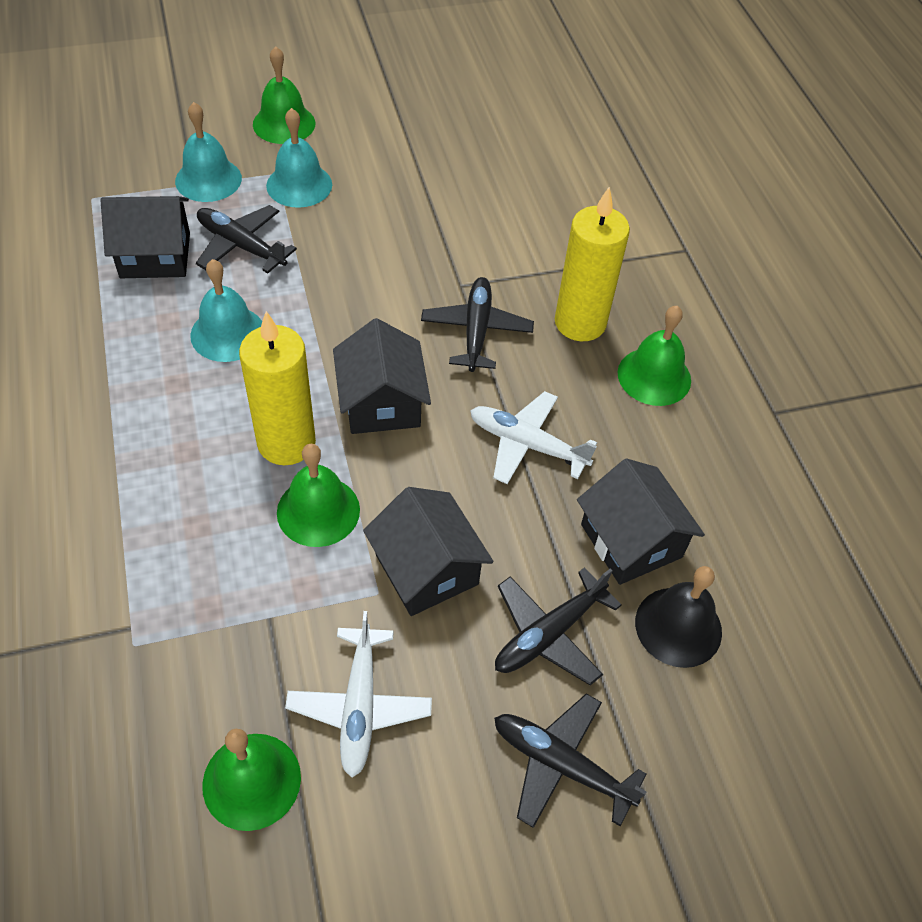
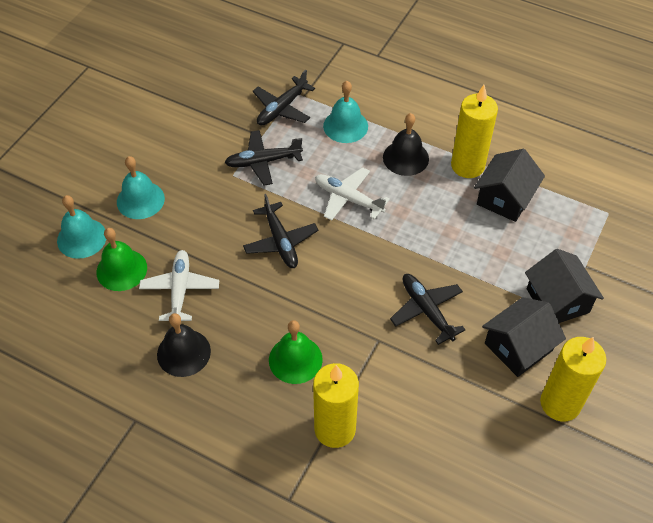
black bell: 1 -> 2
black house: 4 -> 3
green bell: 4 -> 2
yellow candle: 2 -> 3

